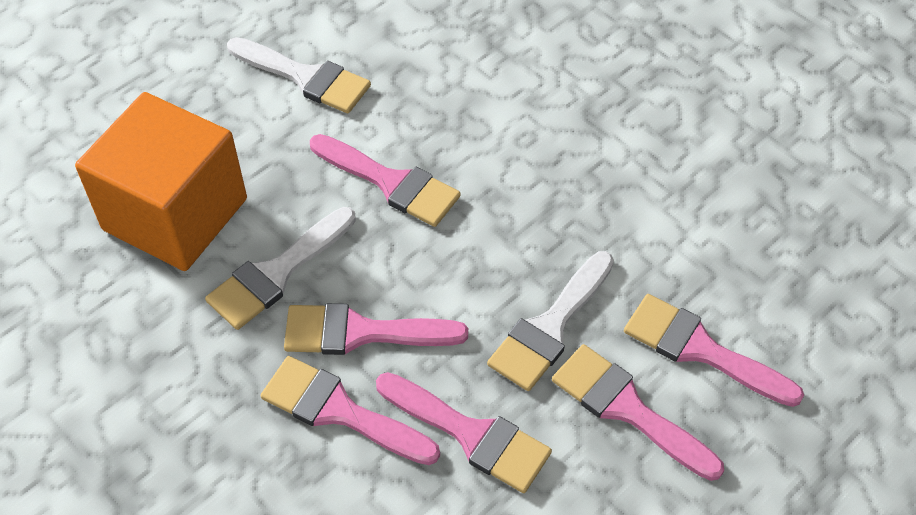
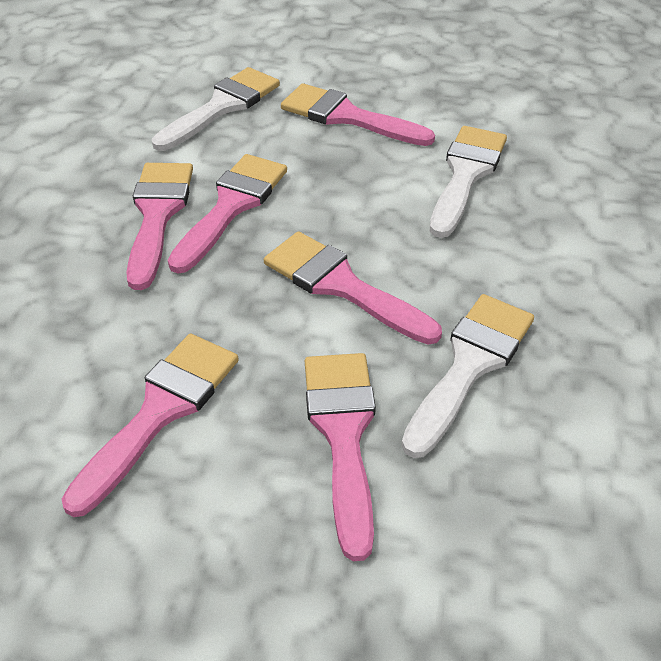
orange cube: 1 -> 0

